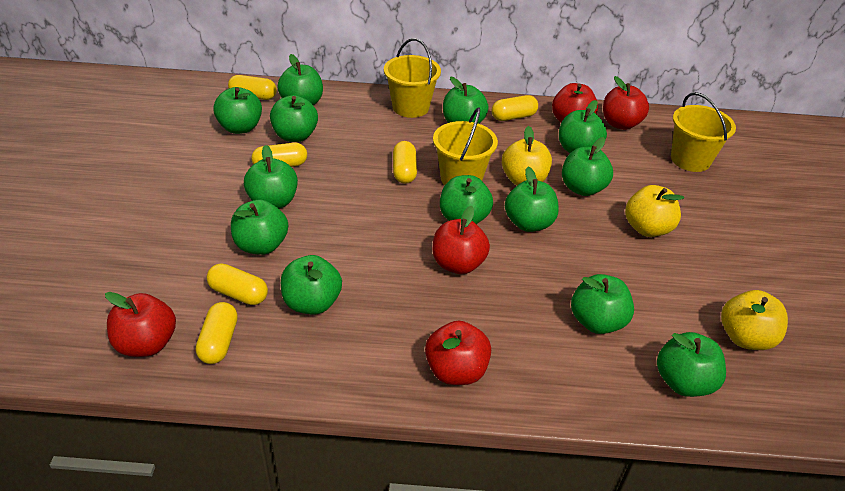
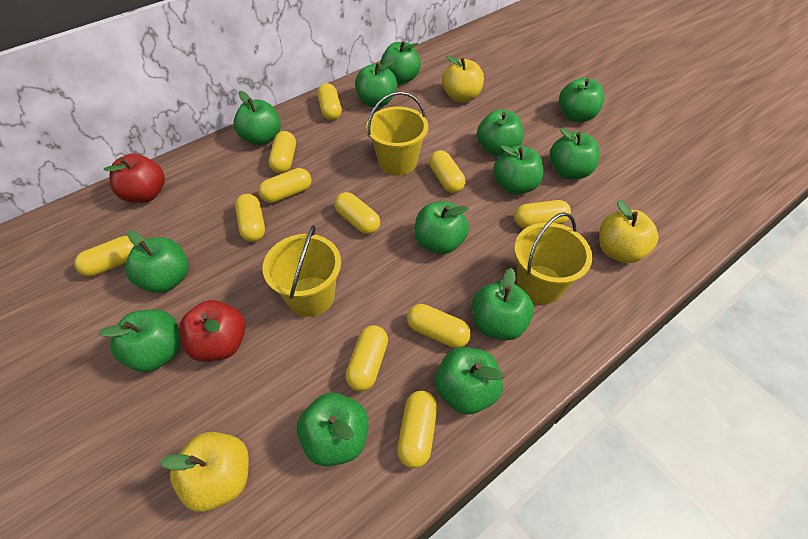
red apple: 5 -> 2
yellow capsule: 6 -> 11

